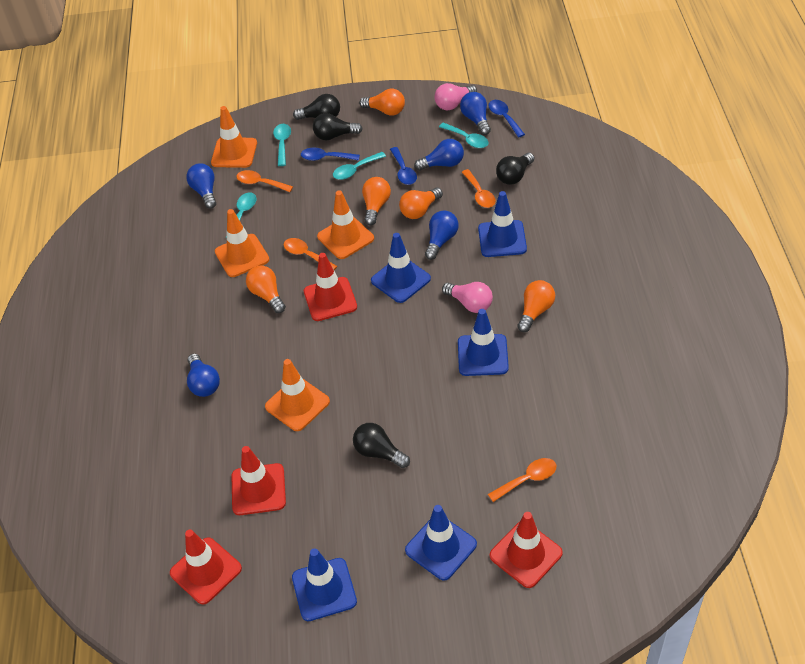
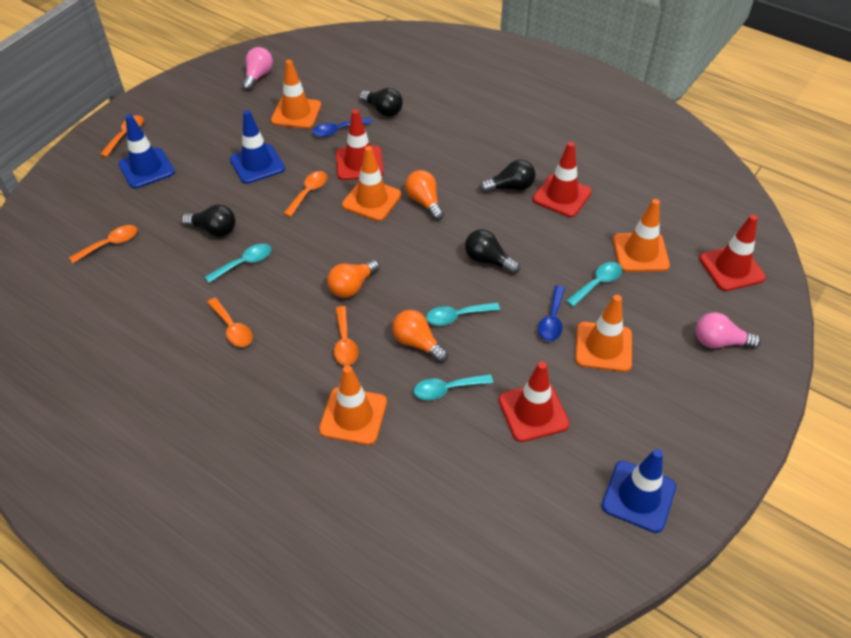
blue light bulb: 5 -> 0
blue spoon: 3 -> 2
blue traffic cone: 5 -> 3
orange light bulb: 5 -> 3
orange spoon: 4 -> 5
orange traffic cone: 4 -> 5

